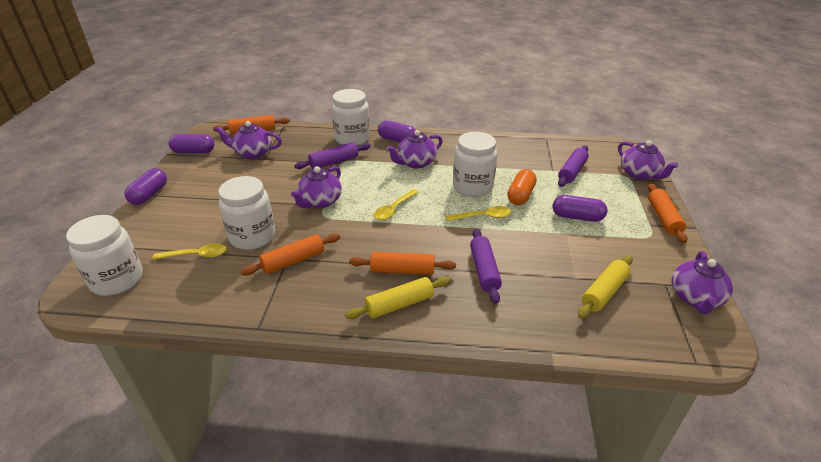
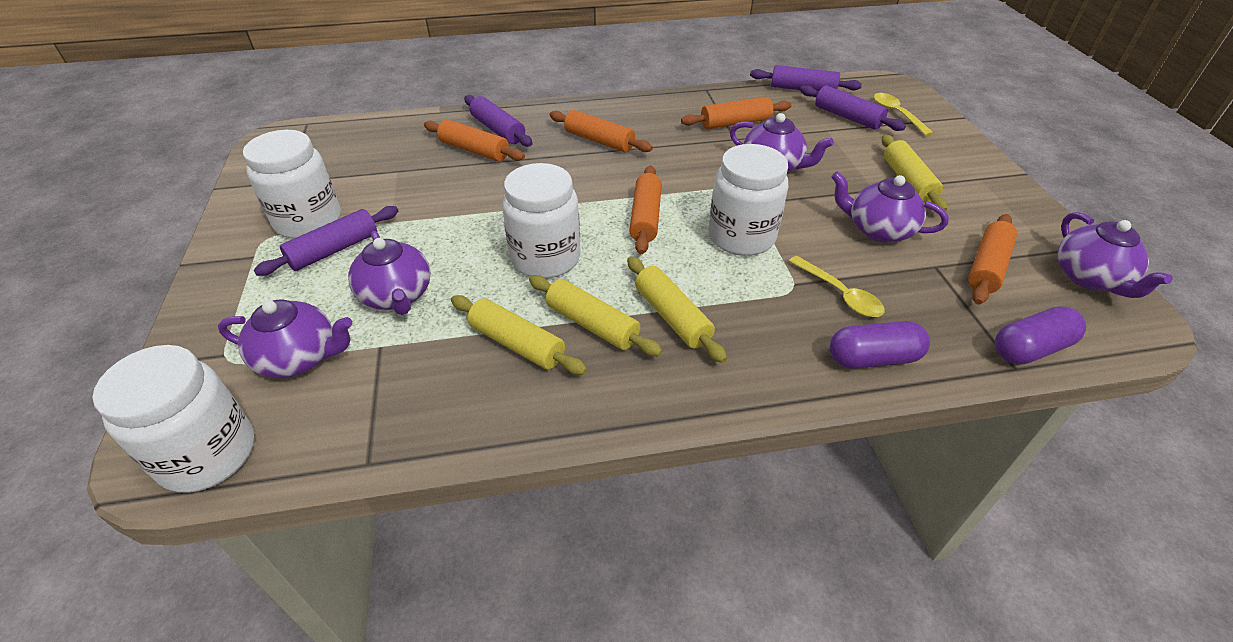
orange capsule: 1 -> 0
orange rolling pin: 4 -> 5
purple capsule: 4 -> 2
purple rolling pin: 3 -> 4
yellow rolling pin: 2 -> 4
yellow spoon: 3 -> 2

